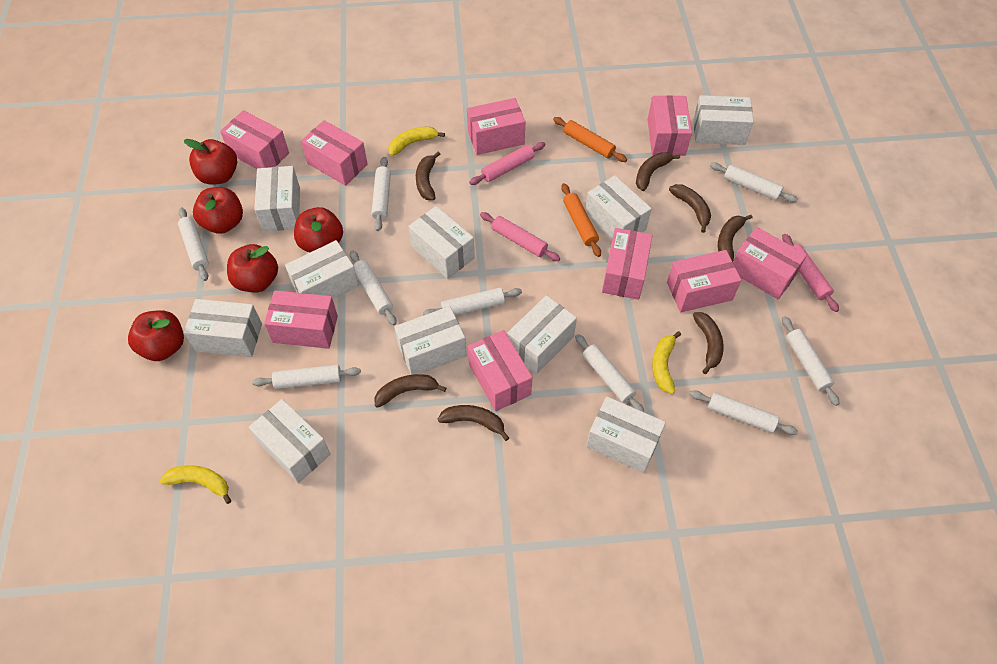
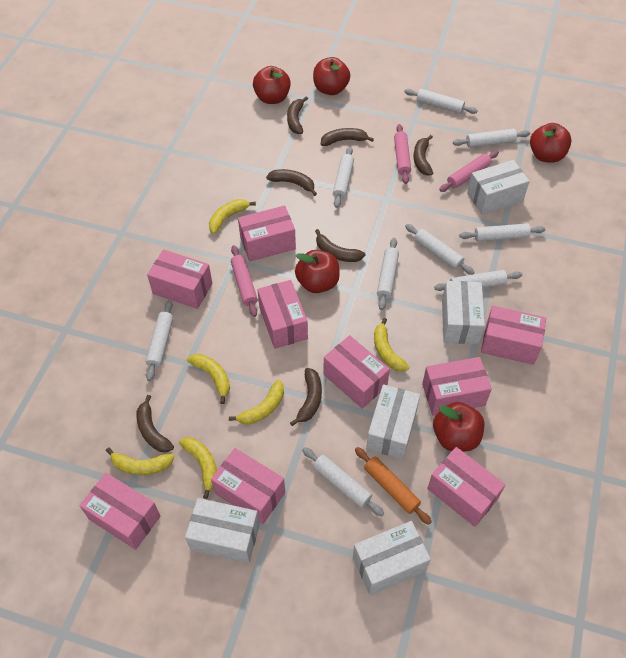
orange rolling pin: 2 -> 1
white box: 10 -> 5
yellow banana: 3 -> 6

